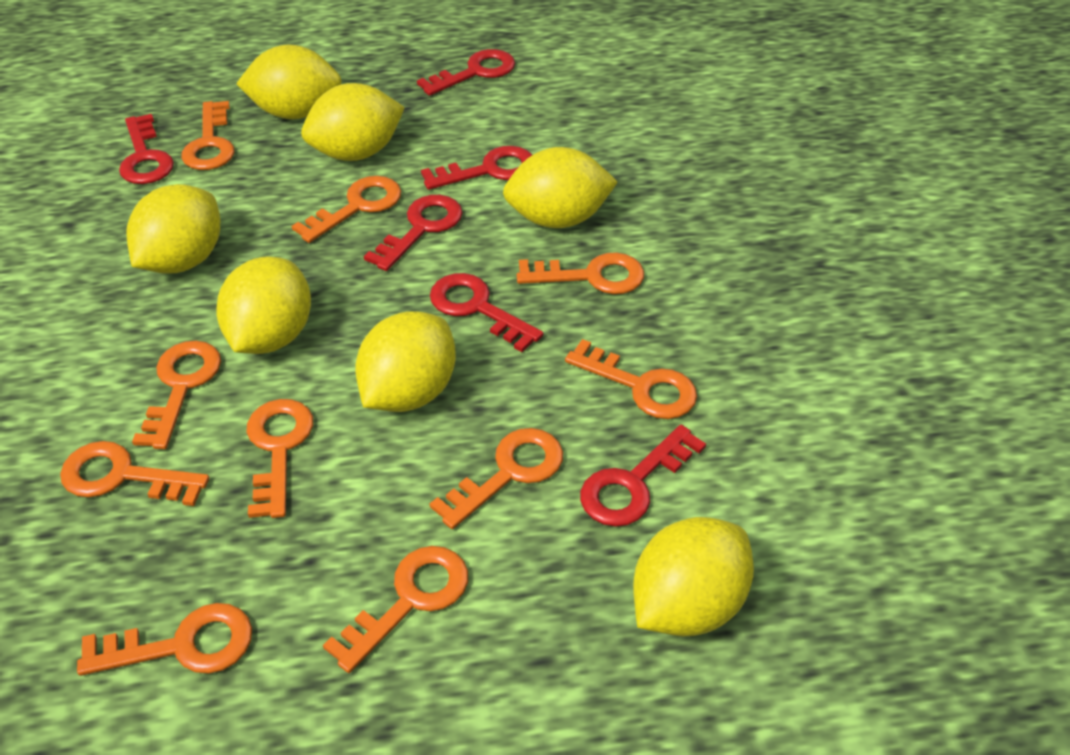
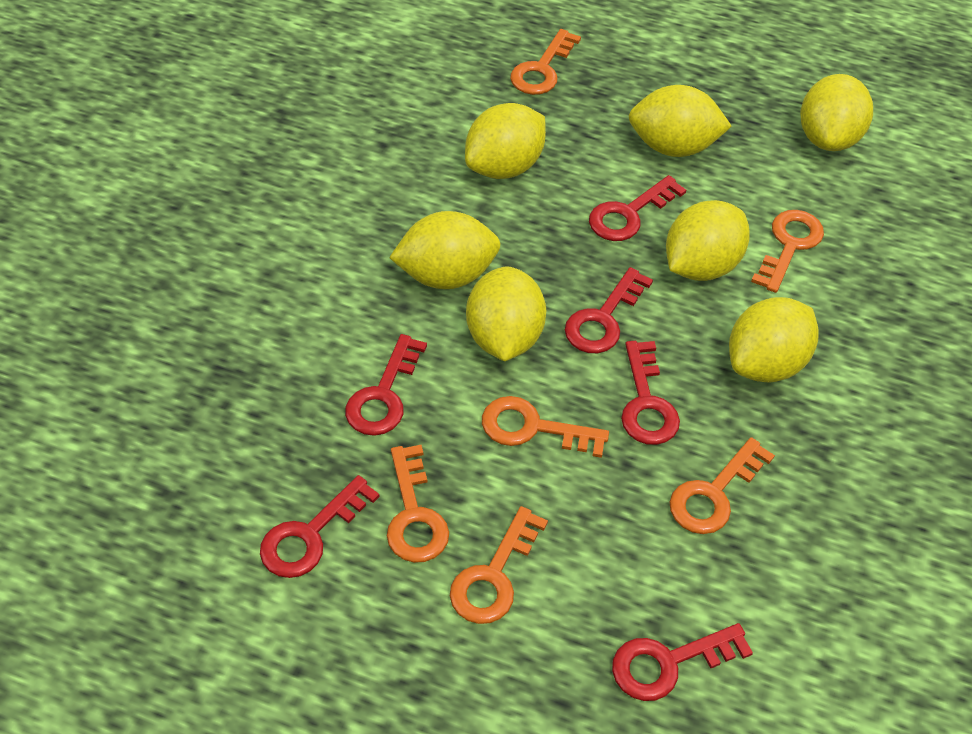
orange key: 10 -> 6

